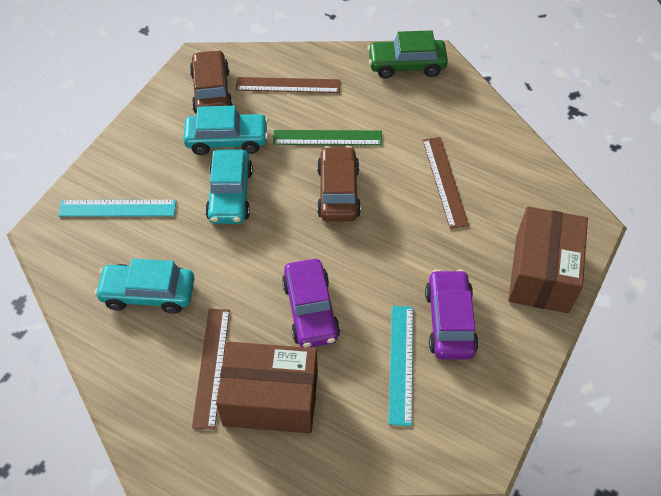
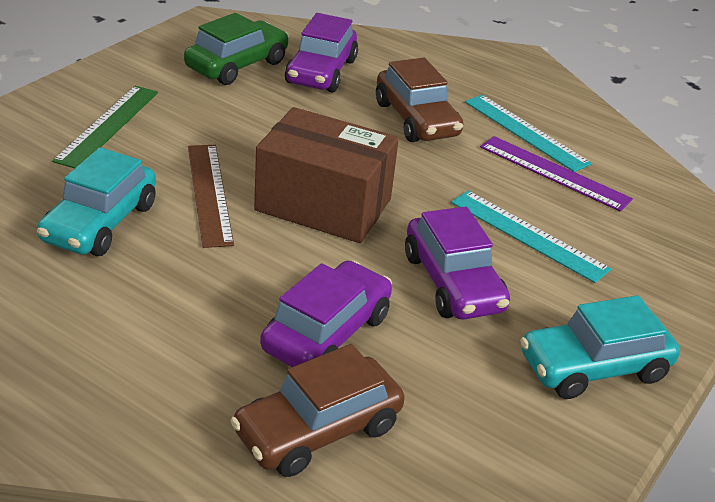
brown box: 2 -> 1
brown ruler: 3 -> 1
purple car: 2 -> 3
purple ruler: 0 -> 1
turquoise car: 3 -> 2

